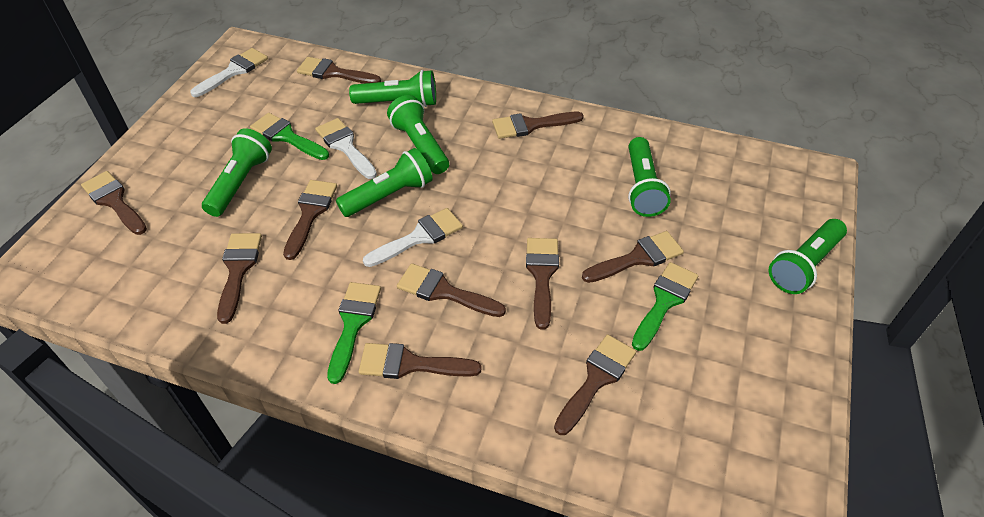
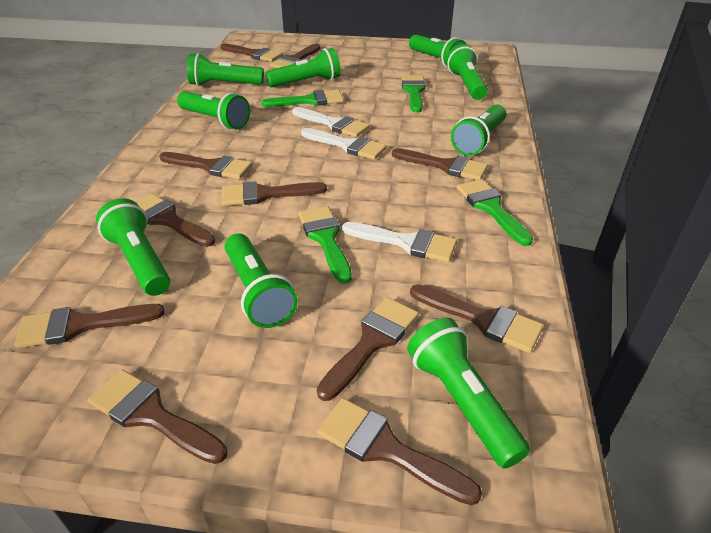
brown brush: 10 -> 11
green brush: 3 -> 4
green flashlight: 6 -> 9

